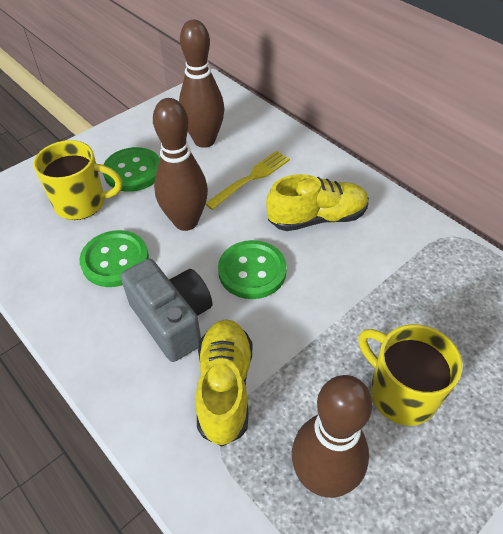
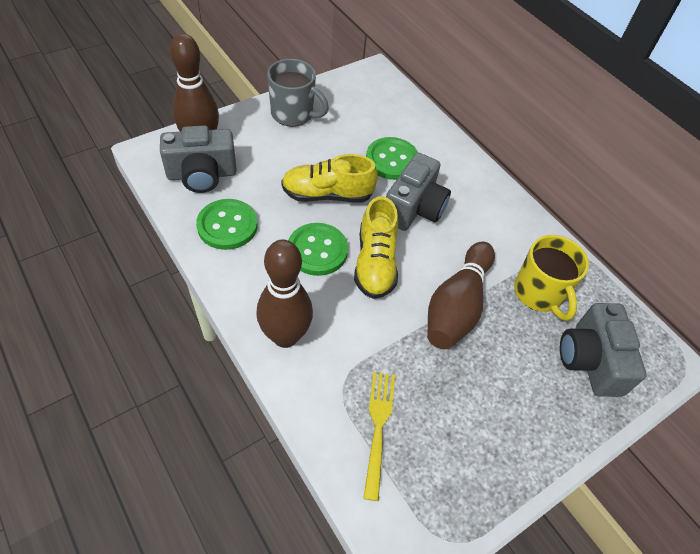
grey camera: 1 -> 3
grey mug: 0 -> 1
yellow mug: 2 -> 1

